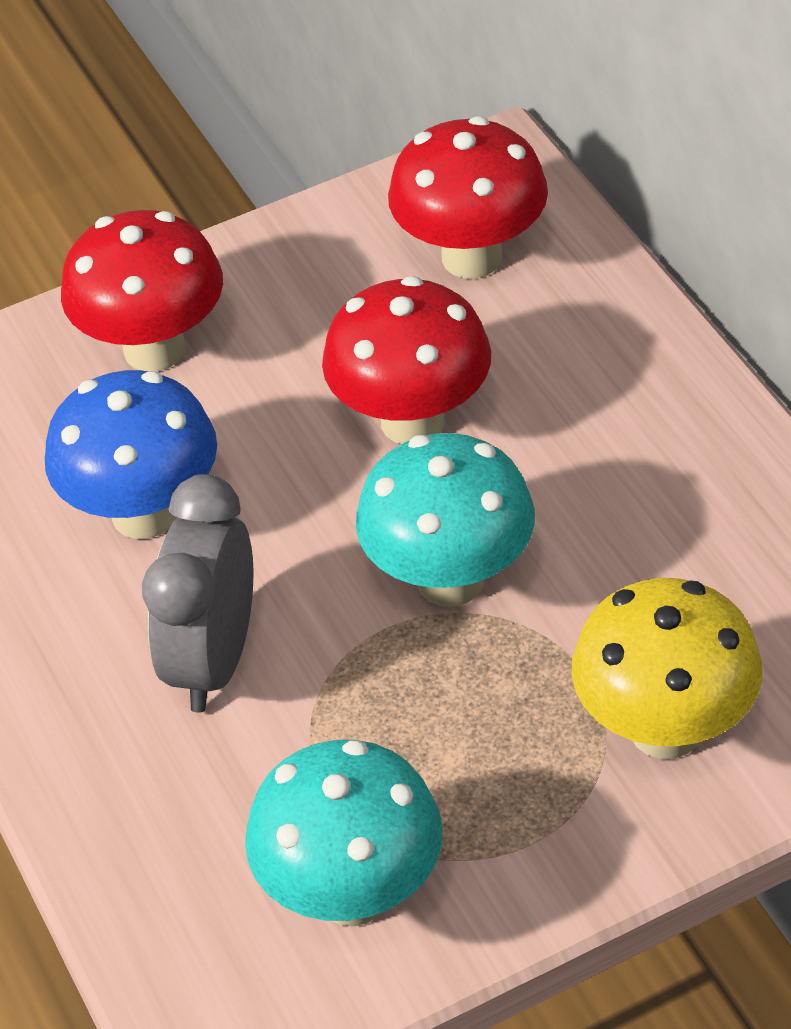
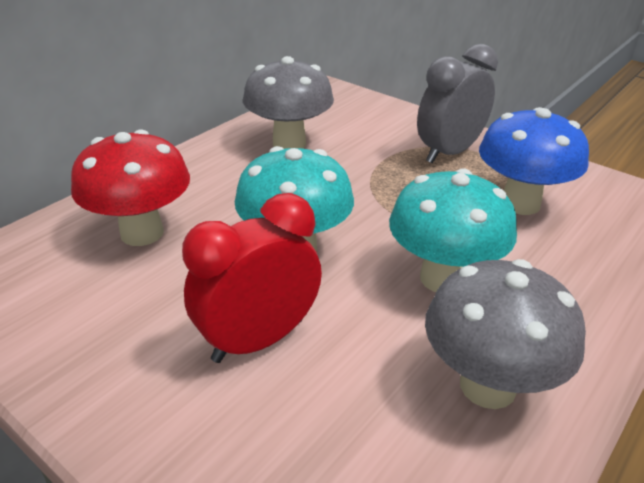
grey mushroom: 0 -> 2
red clock: 0 -> 1
red mushroom: 3 -> 1
yellow mushroom: 1 -> 0

